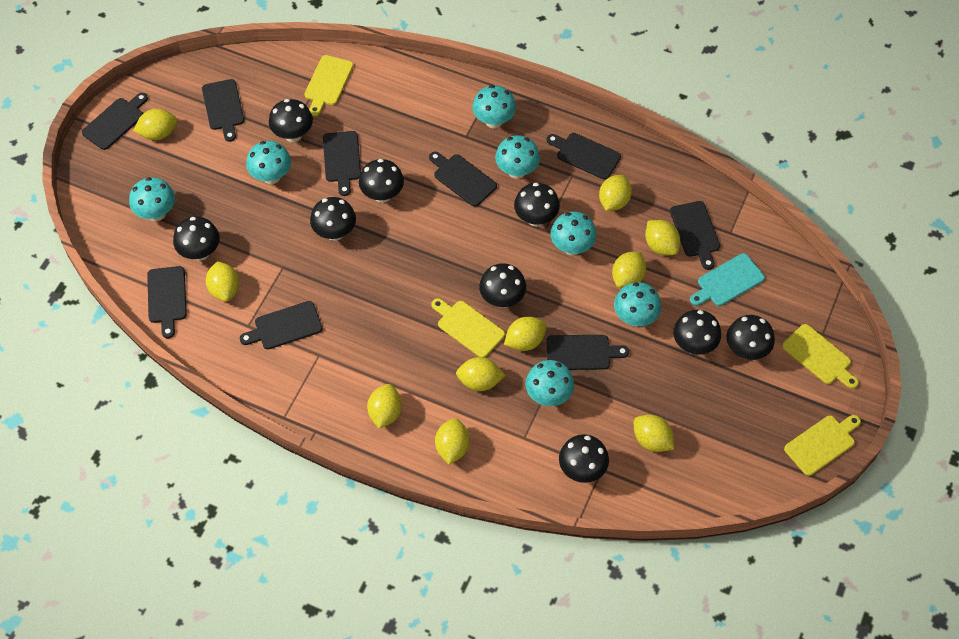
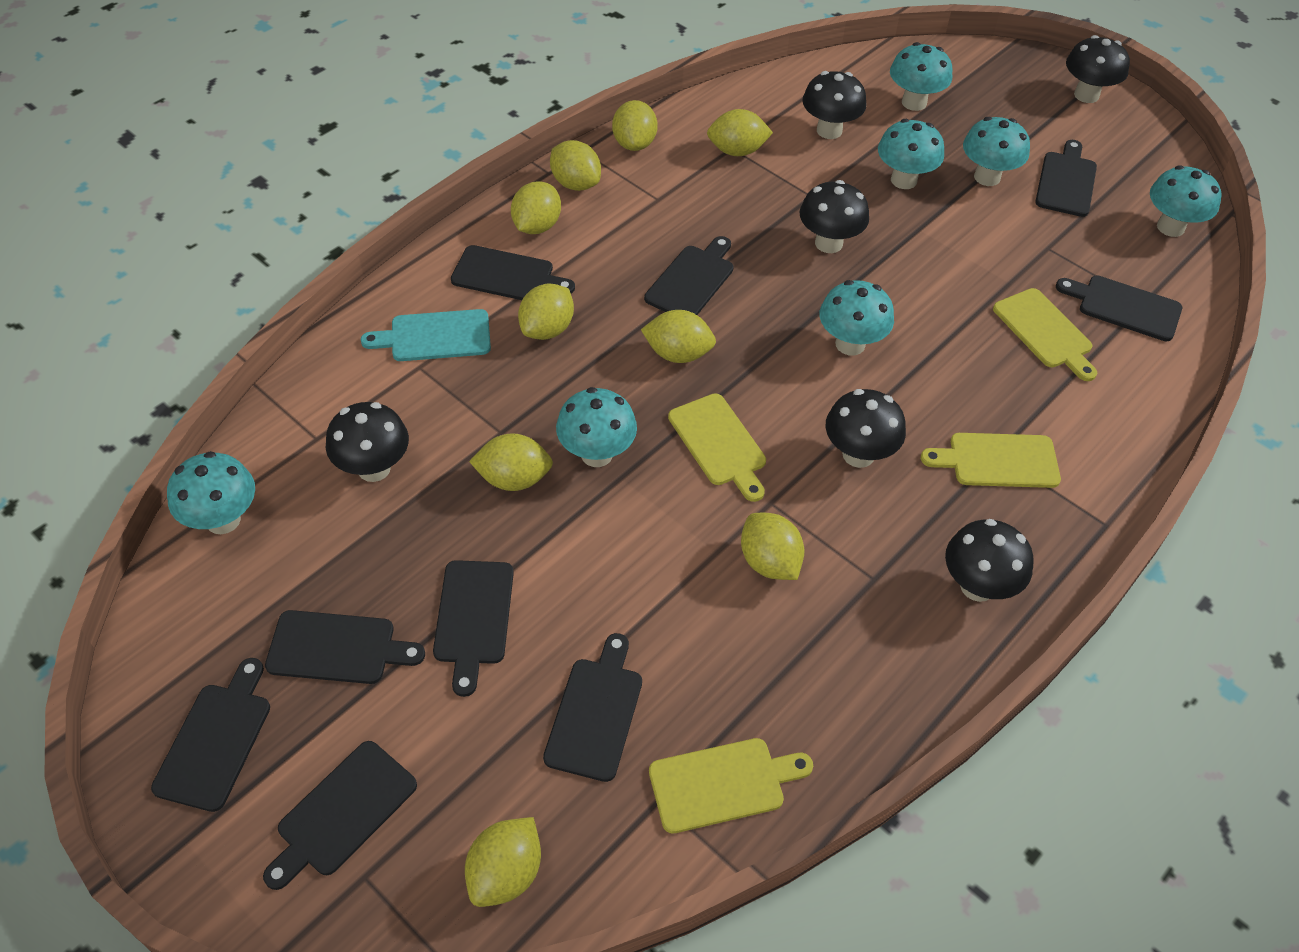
black mushroom: 9 -> 6
yellow lemon: 10 -> 9

